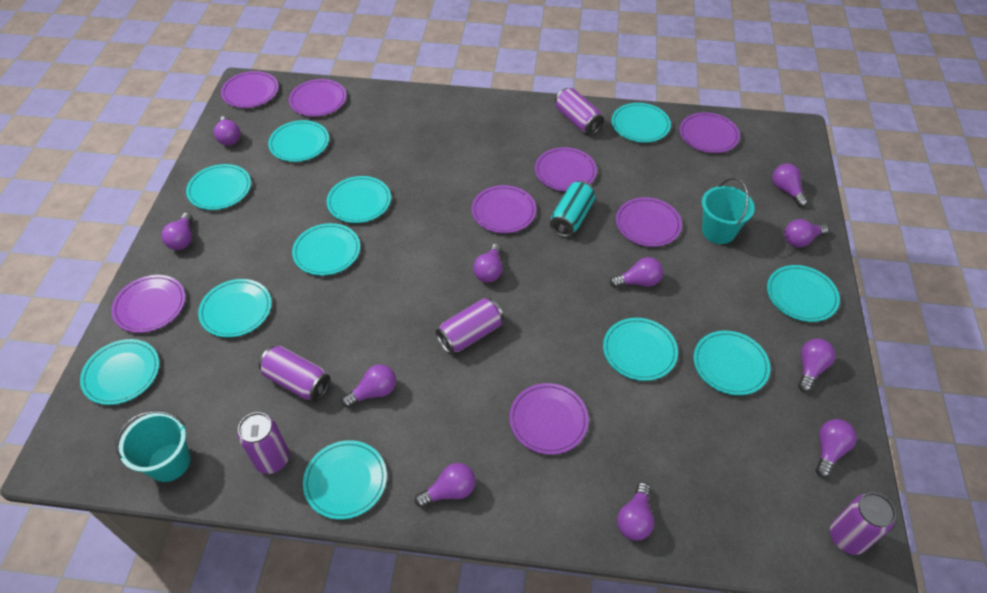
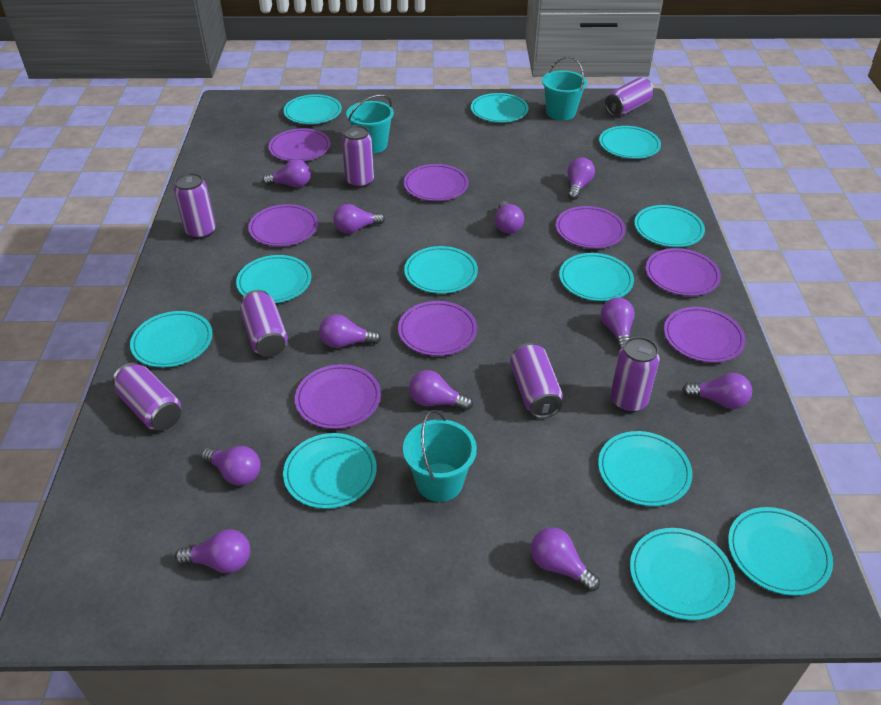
purple can: 5 -> 7
turquoise bucket: 2 -> 3
turquoise can: 1 -> 0
turquoise plate: 11 -> 12

